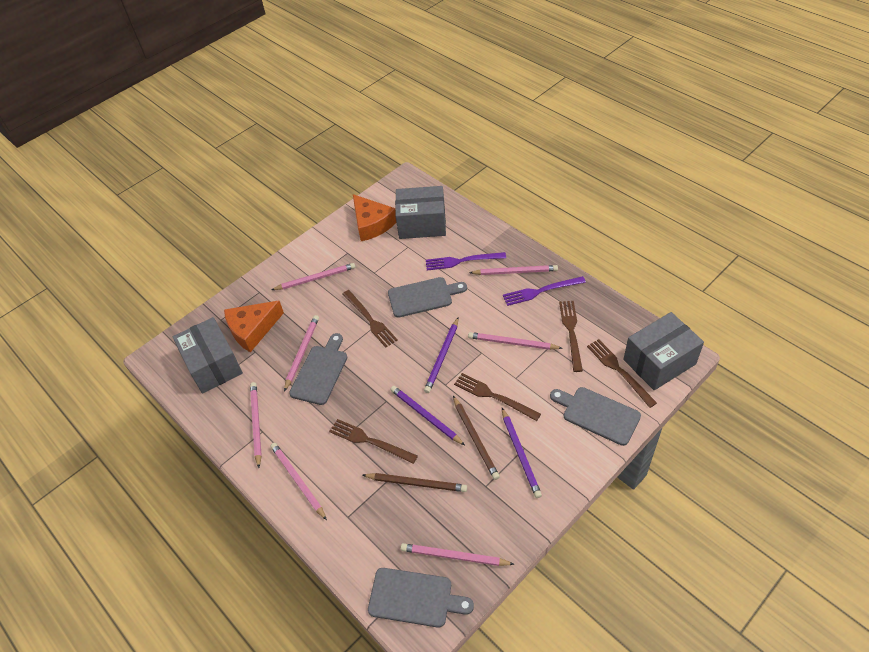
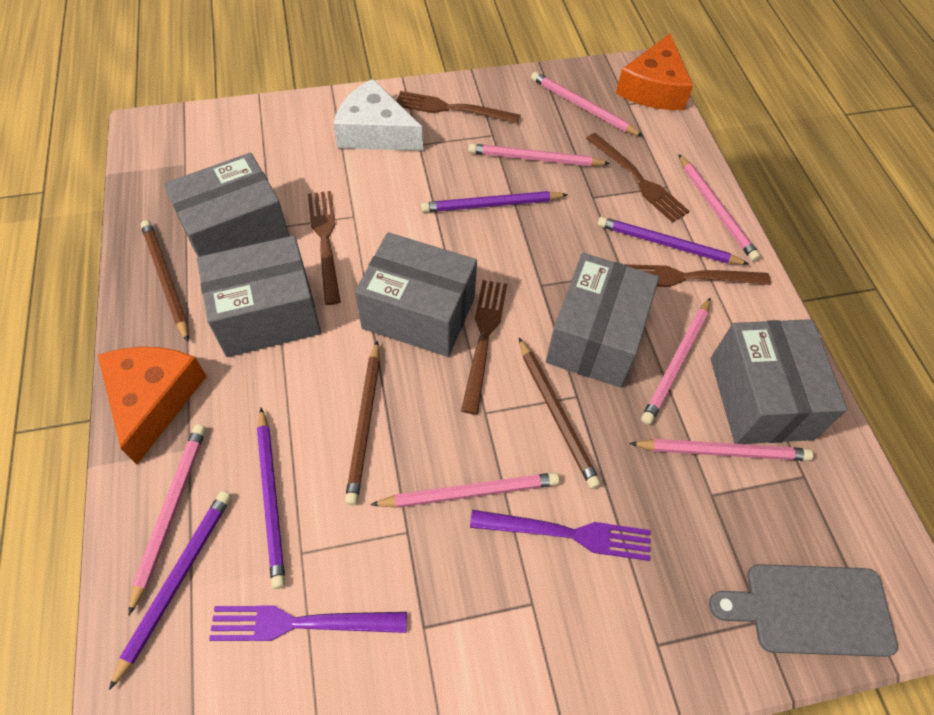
brown pencil: 2 -> 3
grey box: 3 -> 5
grey cutting board: 4 -> 1
purple pencil: 3 -> 4
white cheese: 0 -> 1

